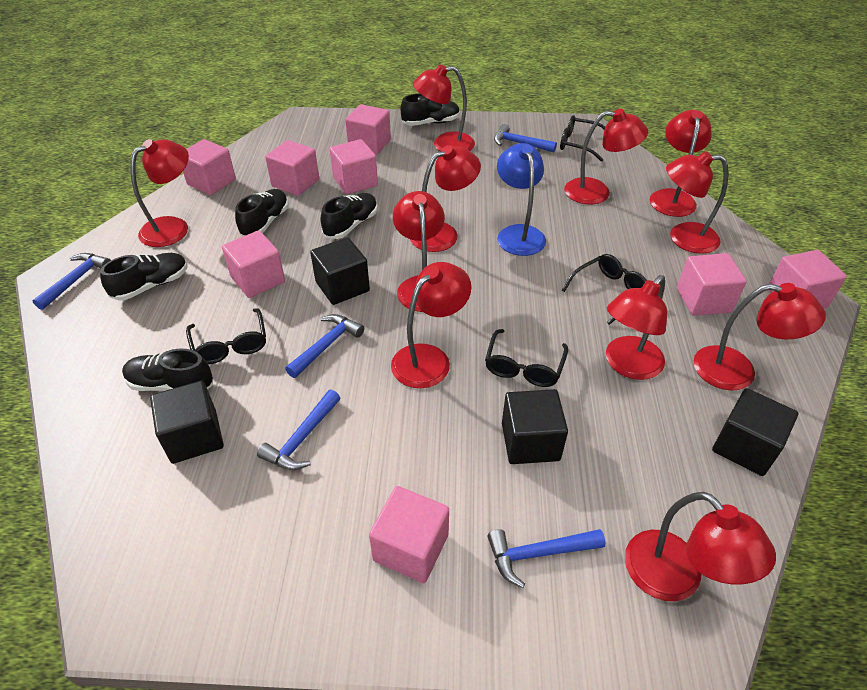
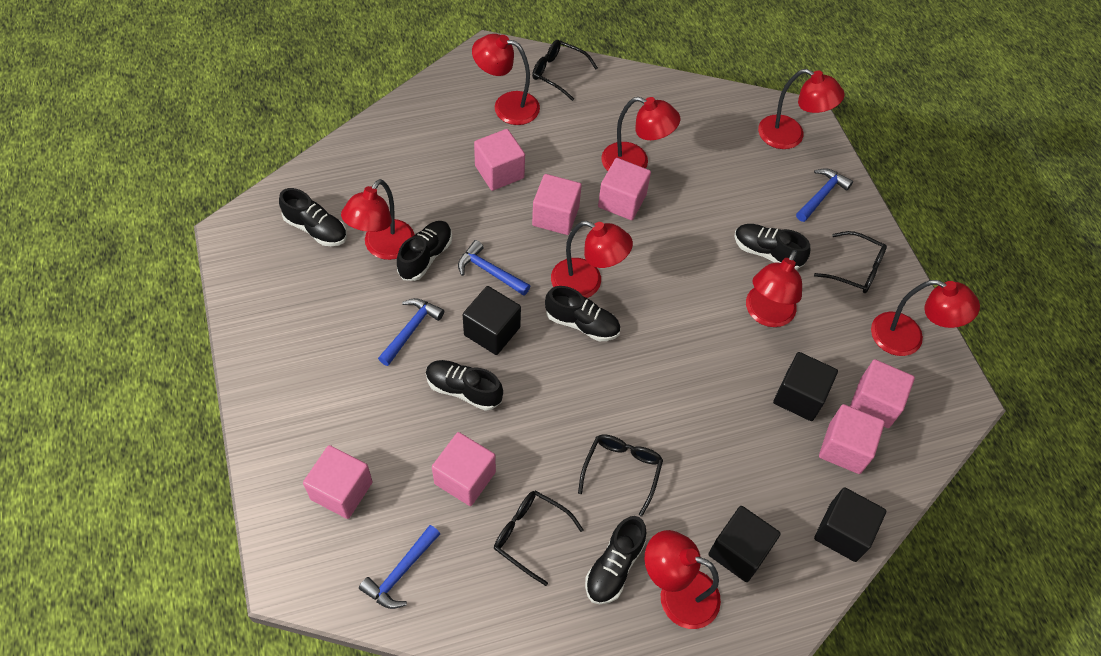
black shoe: 5 -> 6
blue hammer: 5 -> 4
blue lamp: 1 -> 0
pink cube: 8 -> 7
red lamp: 11 -> 8

